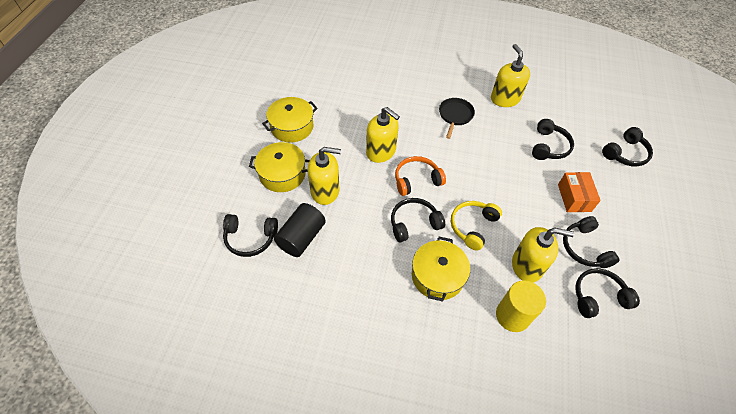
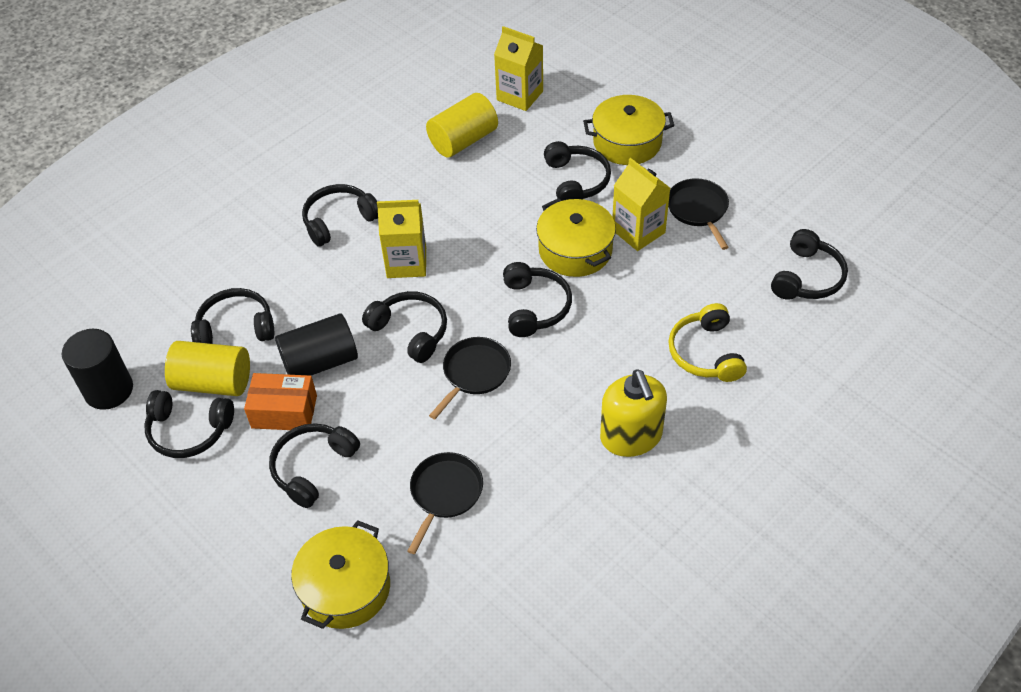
black cylinder: 1 -> 2
black headphones: 6 -> 8
black pan: 1 -> 3
orange headphones: 1 -> 0
yellow carton: 0 -> 3
yellow cylinder: 1 -> 2
yellow soap dispenser: 4 -> 1

